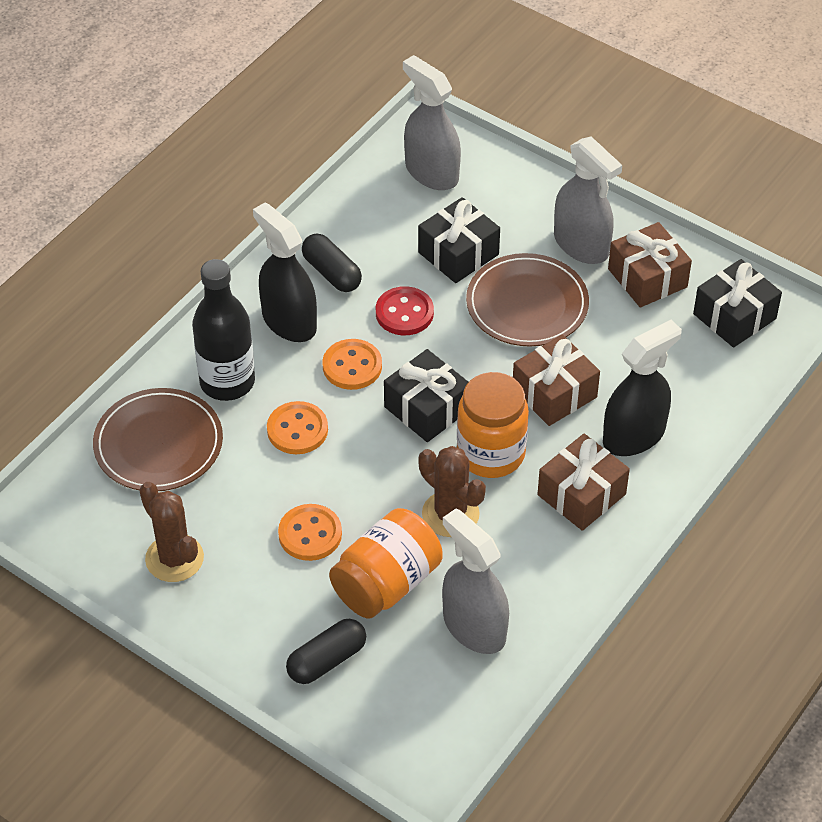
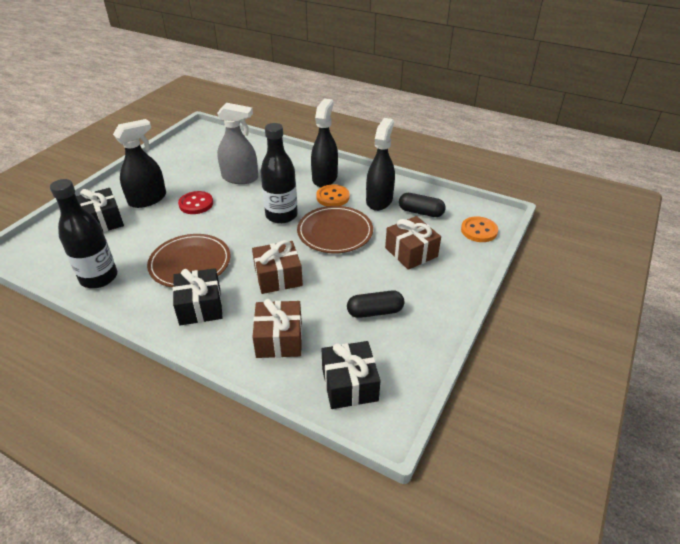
black bottle: 1 -> 2
black spray bottle: 2 -> 3
brown cactus: 2 -> 0
grey spray bottle: 3 -> 1
orange button: 3 -> 2
orange jar: 2 -> 0

